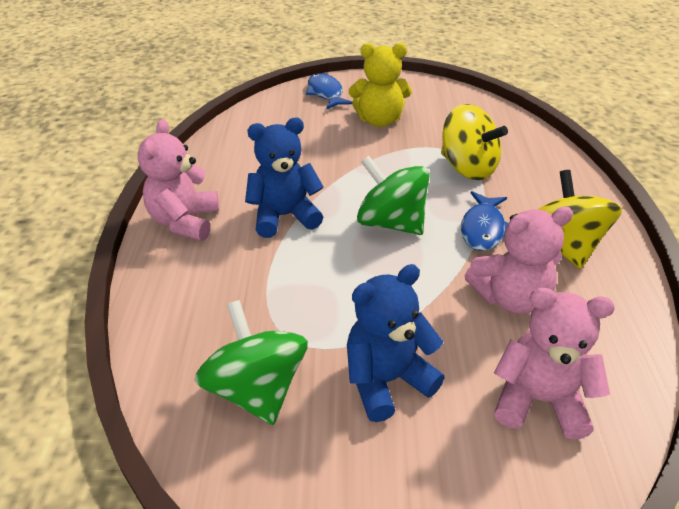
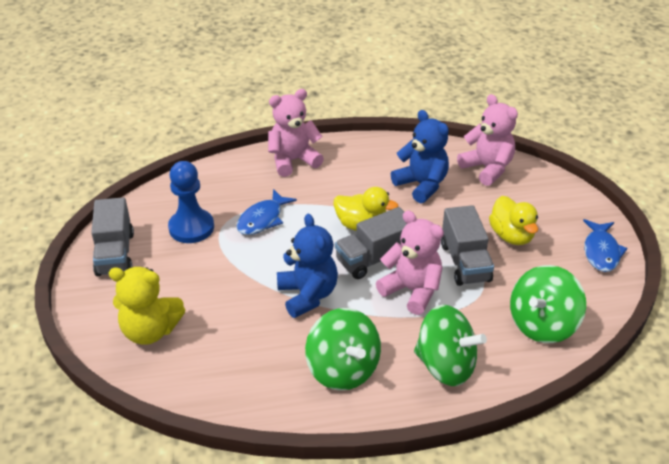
blue pawn: 0 -> 1
green spinning top: 2 -> 3
grey truck: 0 -> 3
yellow duck: 0 -> 2
yellow spinning top: 2 -> 0

